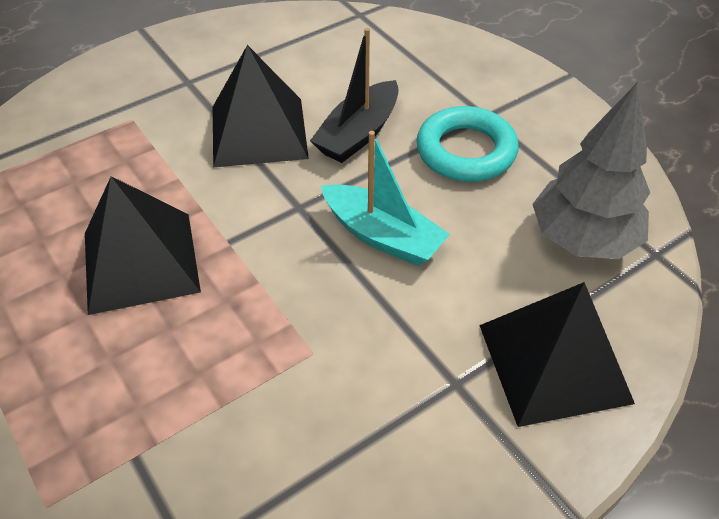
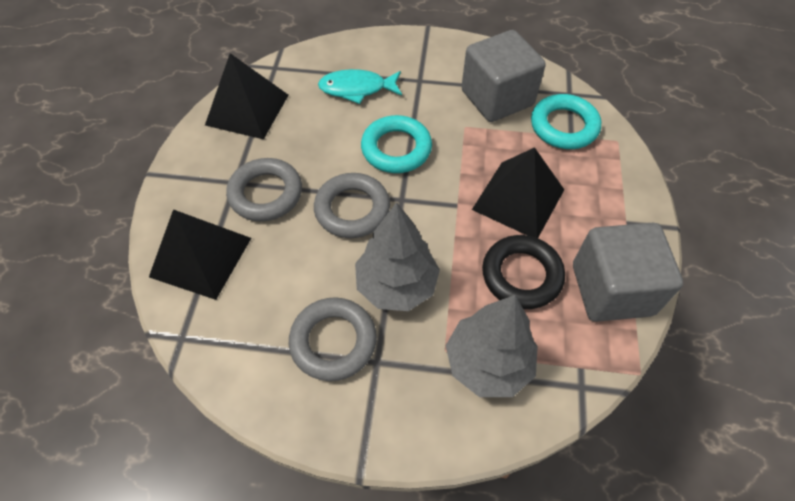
black boat: 1 -> 0
black ring: 0 -> 1
grey cube: 0 -> 2
grey ring: 0 -> 3
grey tree: 1 -> 2
turquoise boat: 1 -> 0
turquoise fish: 0 -> 1
turquoise ring: 1 -> 2

